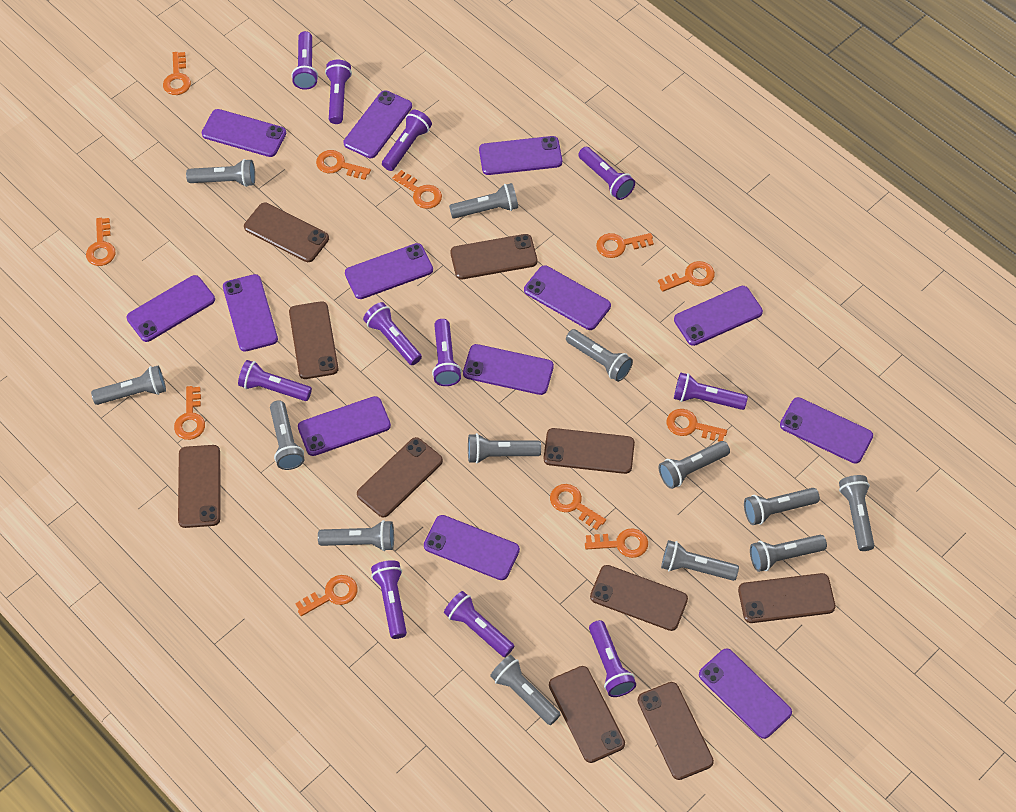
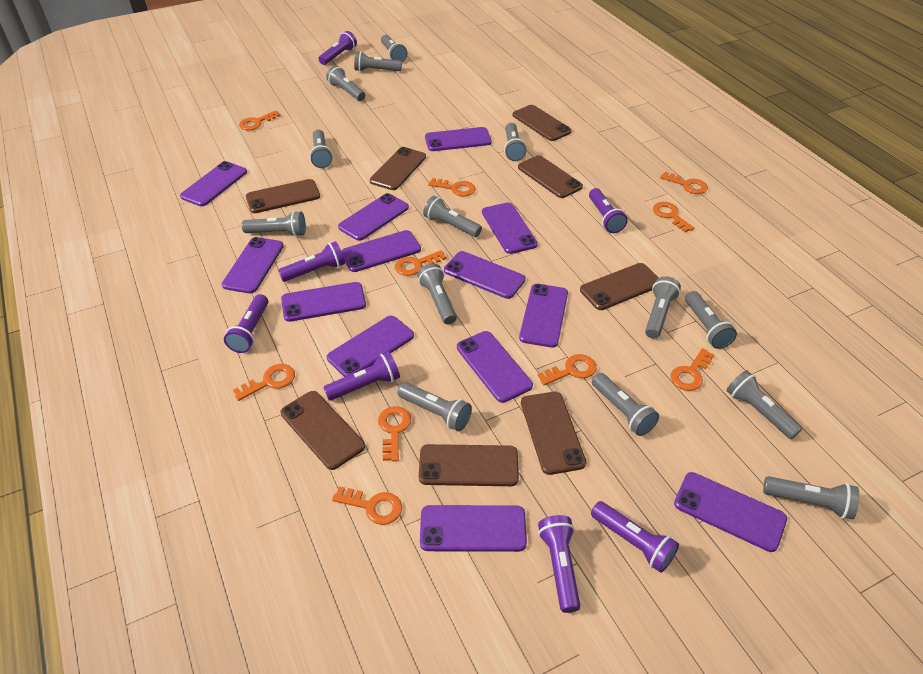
brown phone: 10 -> 8
grey flashlight: 13 -> 14
orange key: 11 -> 10
purple flashlight: 11 -> 7

